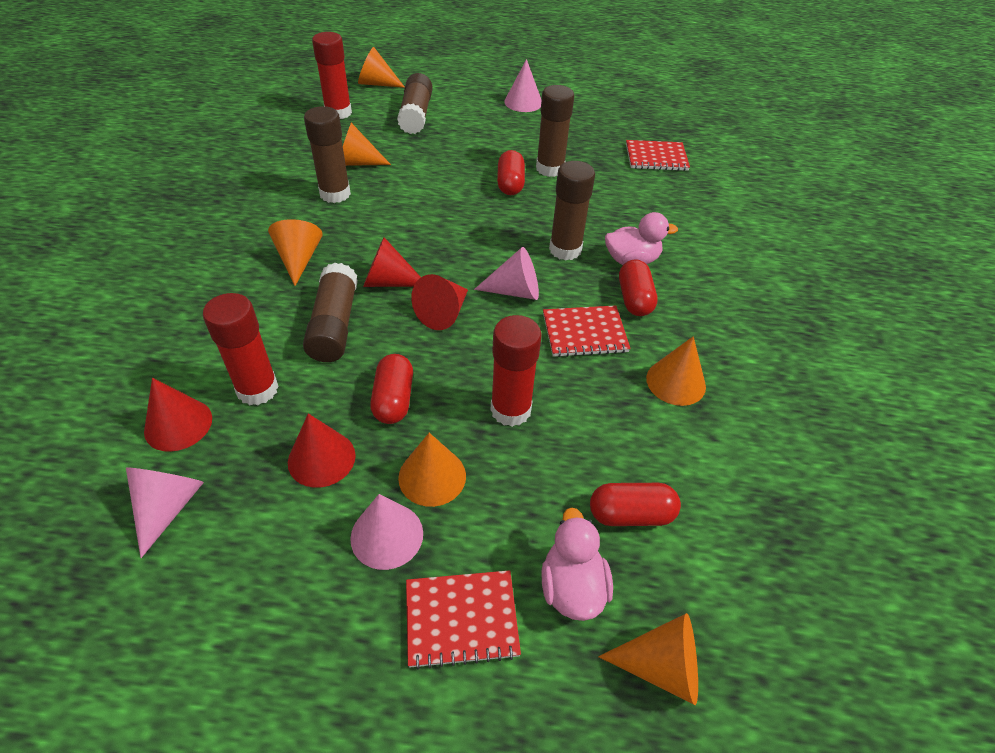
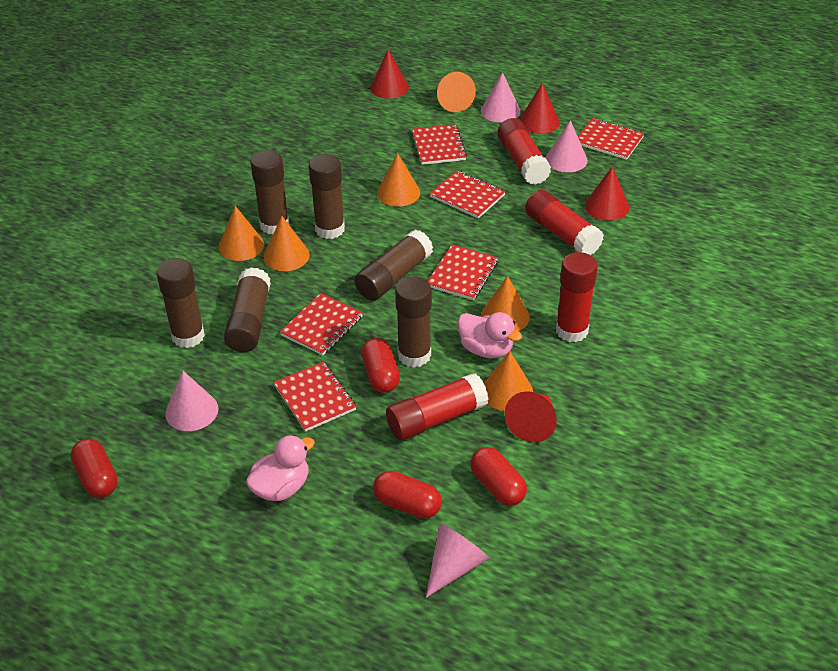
brown glue stick: 5 -> 6
red glue stick: 3 -> 4
red notebook: 3 -> 6

